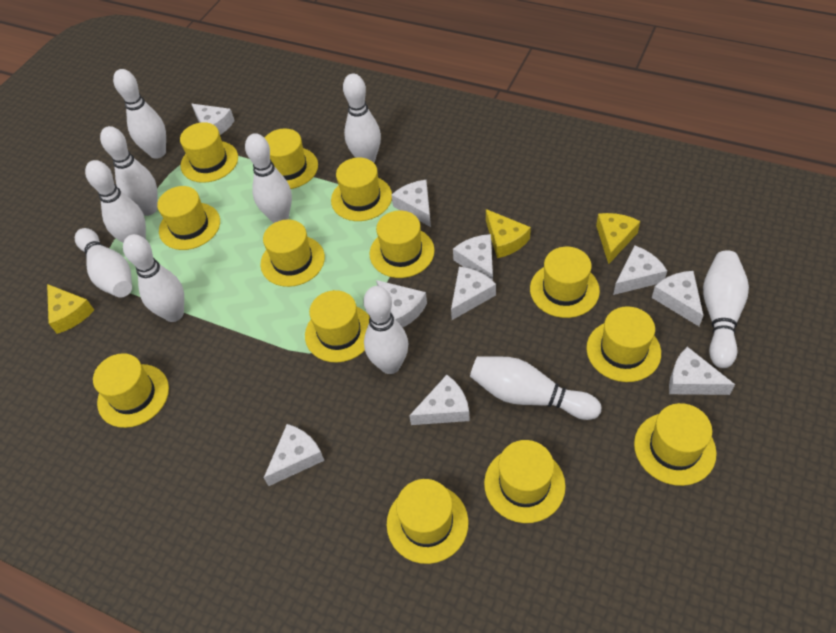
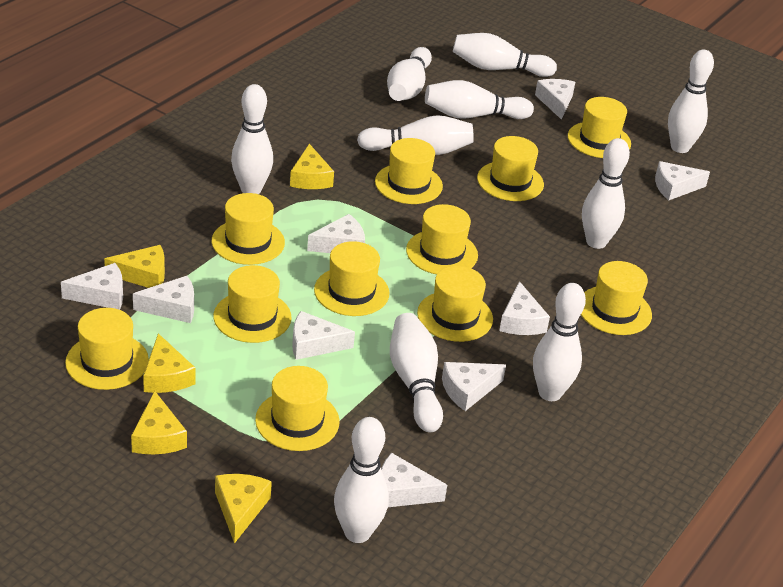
white cheese: 10 -> 9
yellow cheese: 3 -> 5
yellow hat: 13 -> 11

